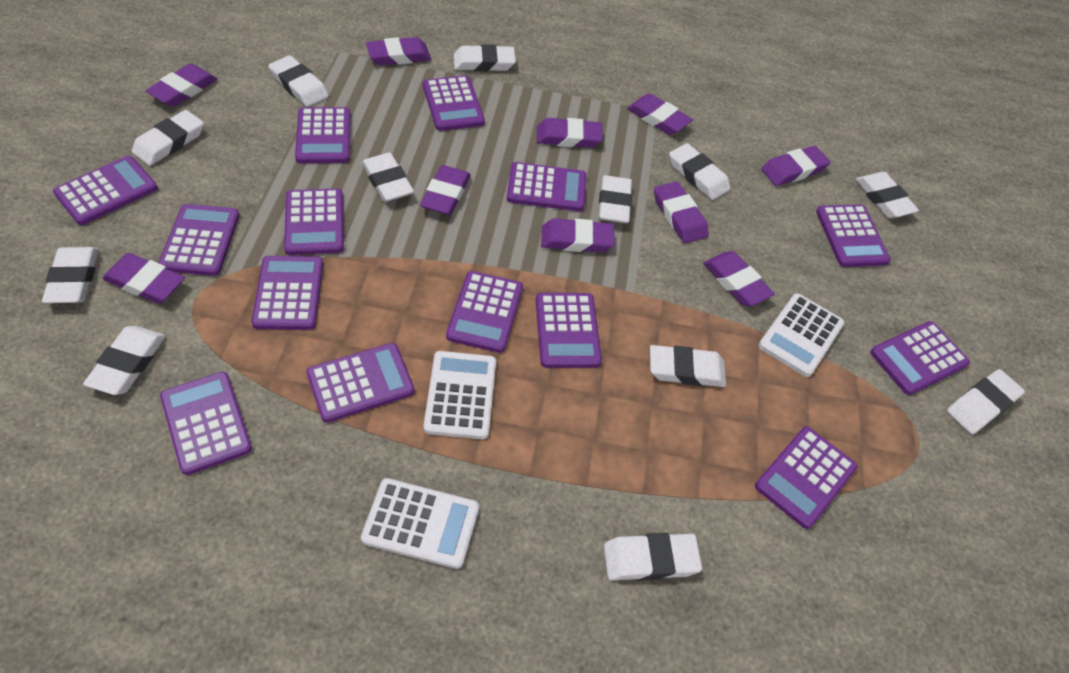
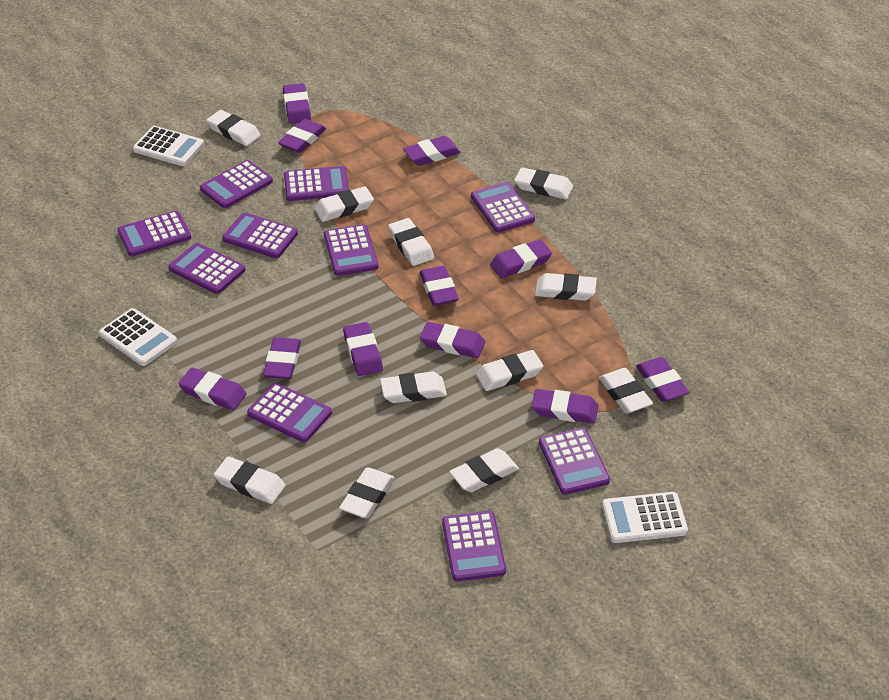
purple calculator: 14 -> 10
purple eraser: 10 -> 11
white eraser: 12 -> 11

